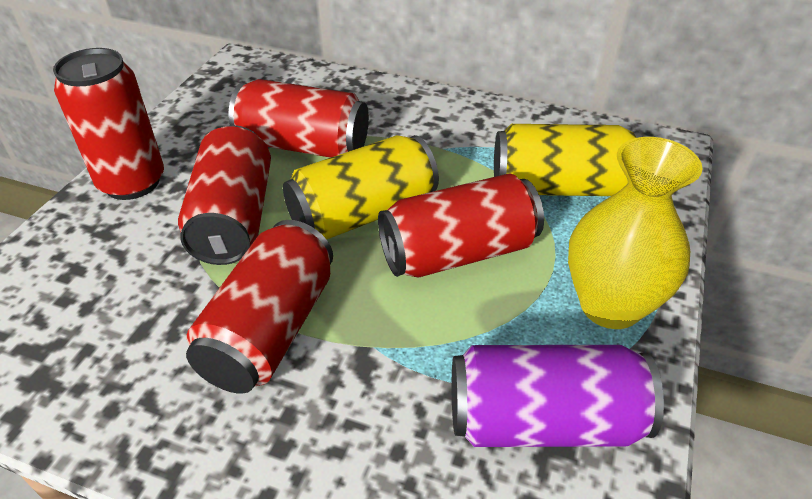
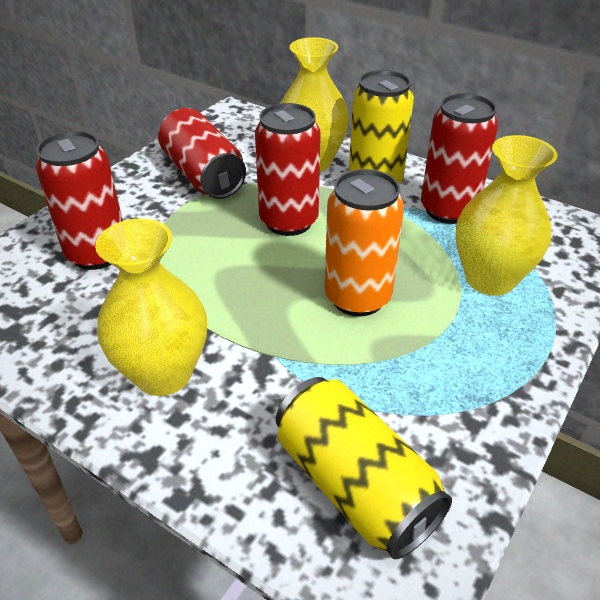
orange can: 0 -> 1
purple can: 1 -> 0
red can: 5 -> 4
yellow vase: 1 -> 3

